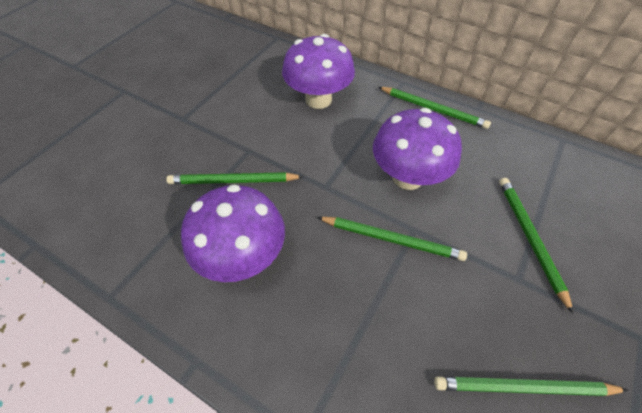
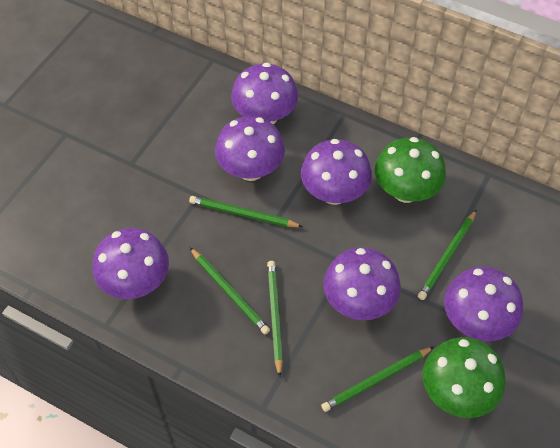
green mushroom: 0 -> 2
purple mushroom: 3 -> 6

